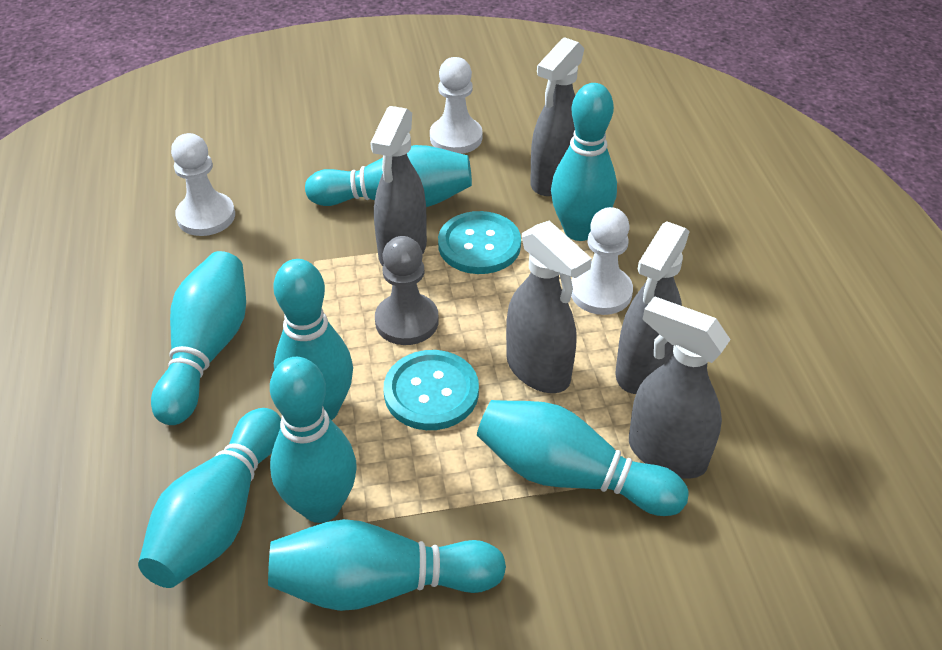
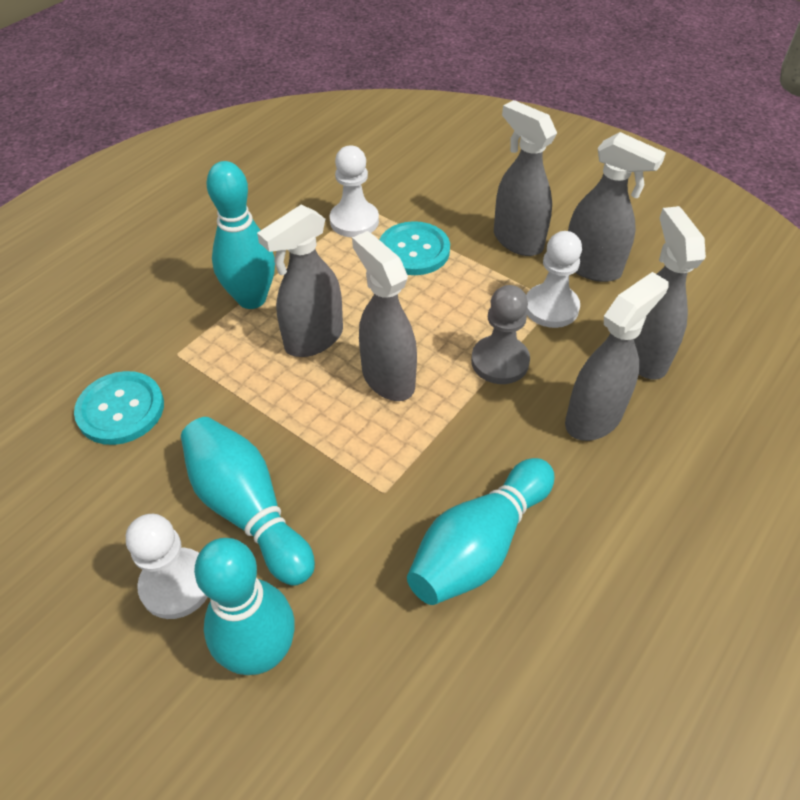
grey spray bottle: 5 -> 6
turquoise bowling pin: 8 -> 4

